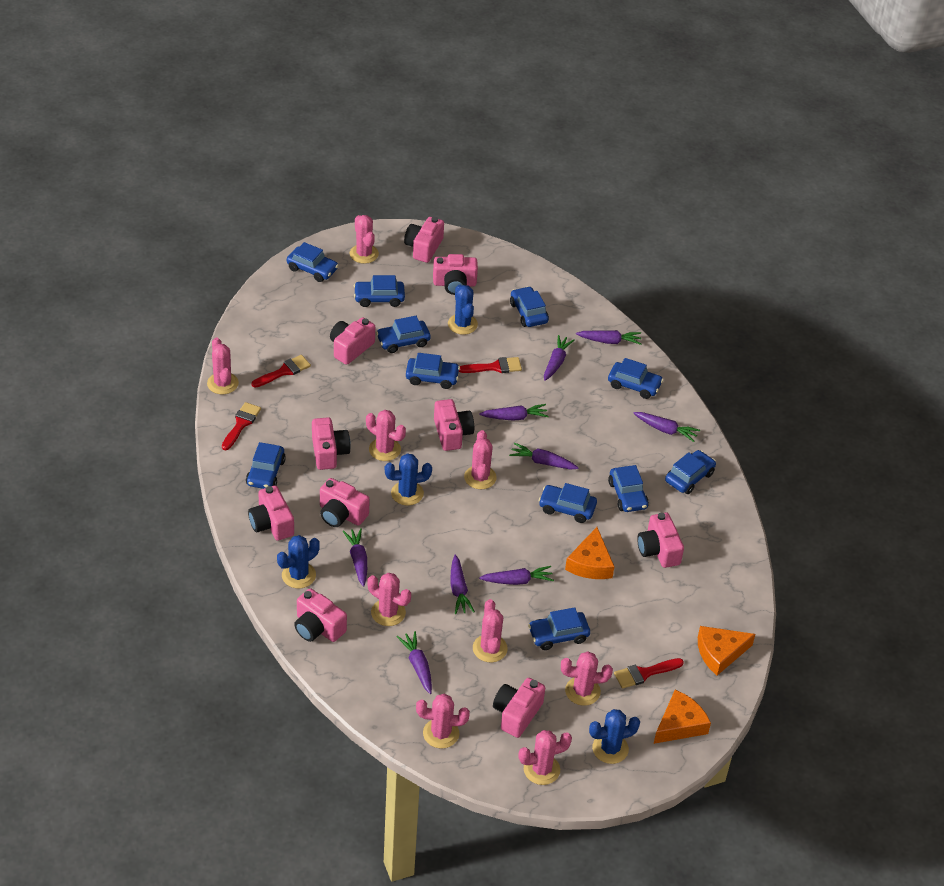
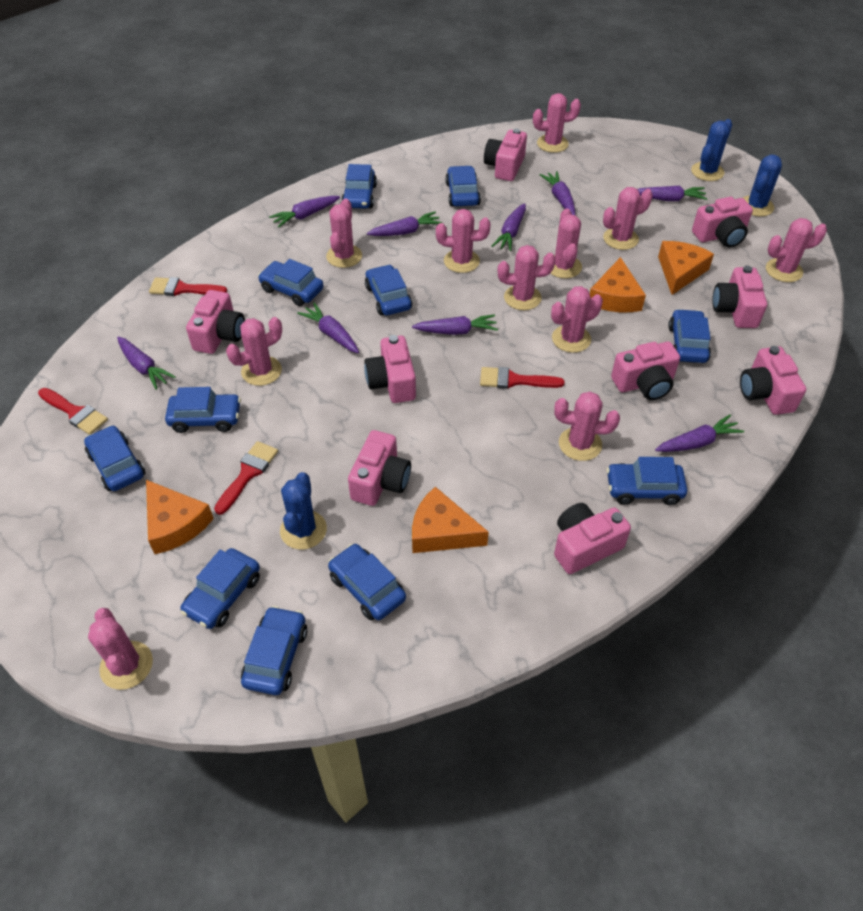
blue cactus: 4 -> 3
orange cheese: 3 -> 4
pink cactus: 9 -> 11
pink camera: 10 -> 9

